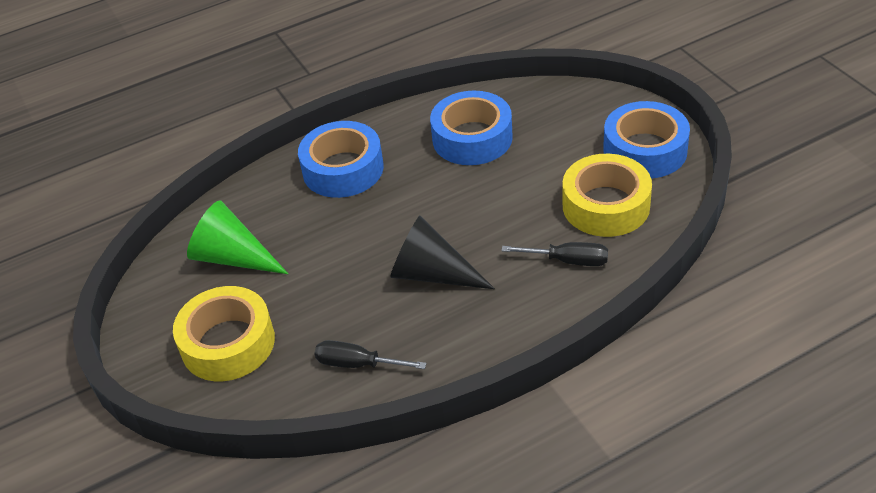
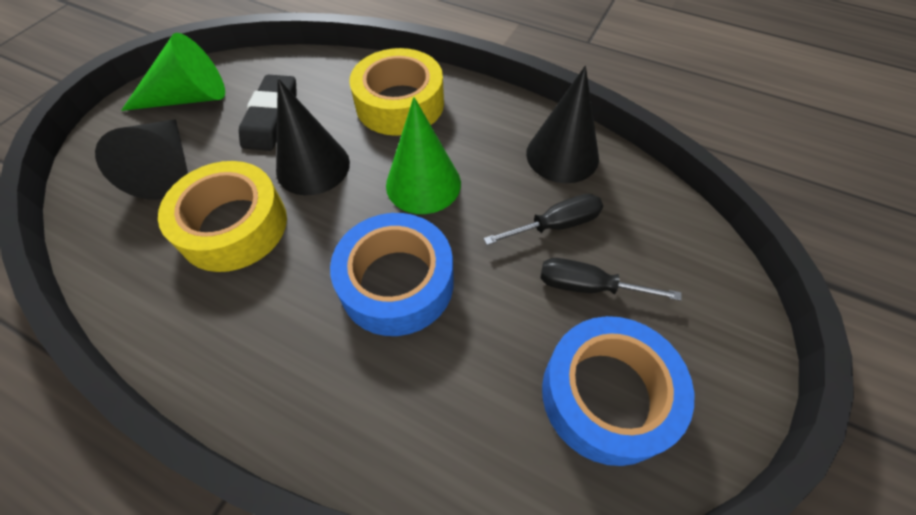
black cone: 1 -> 3
black eraser: 0 -> 1
blue tape: 3 -> 2
green cone: 1 -> 2

